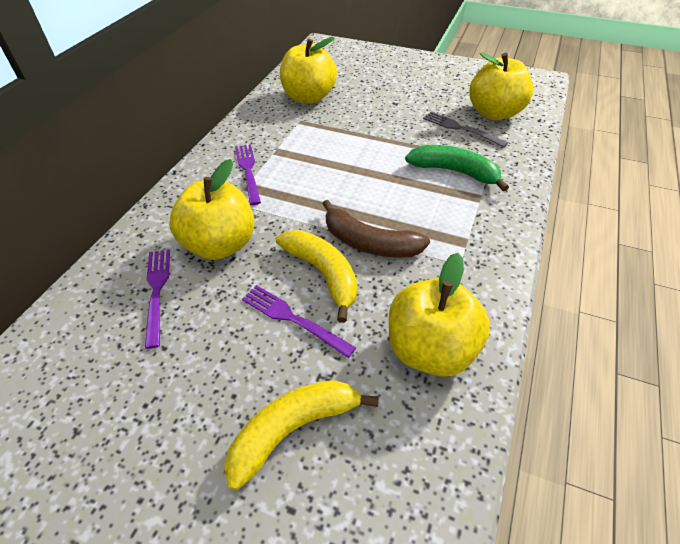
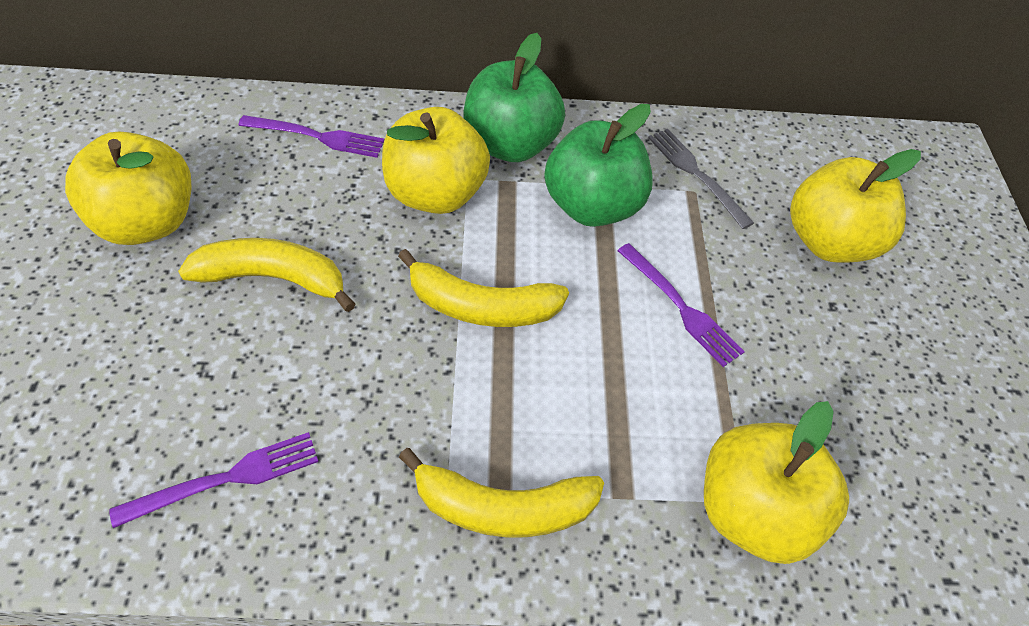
brown banana: 1 -> 0
green apple: 0 -> 2
green banana: 1 -> 0
yellow banana: 2 -> 3

